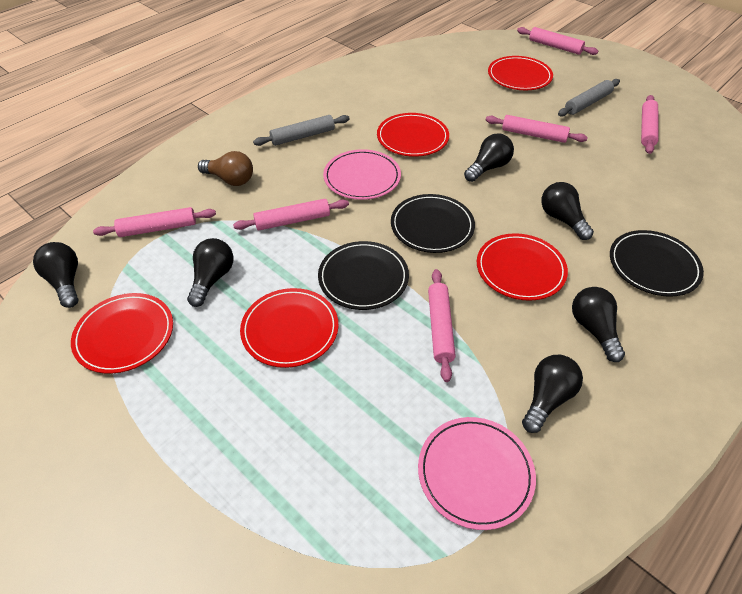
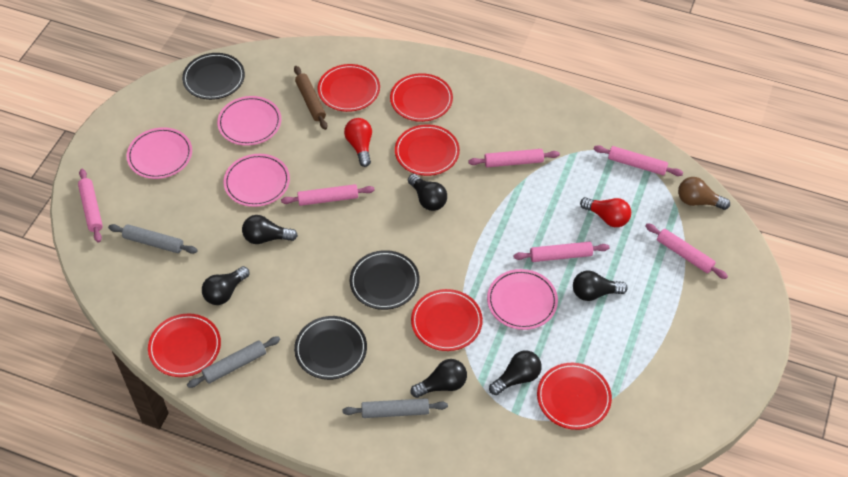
brown rolling pin: 0 -> 1
grey rolling pin: 2 -> 3
pink plate: 2 -> 4
red light bulb: 0 -> 2
red plate: 5 -> 6

